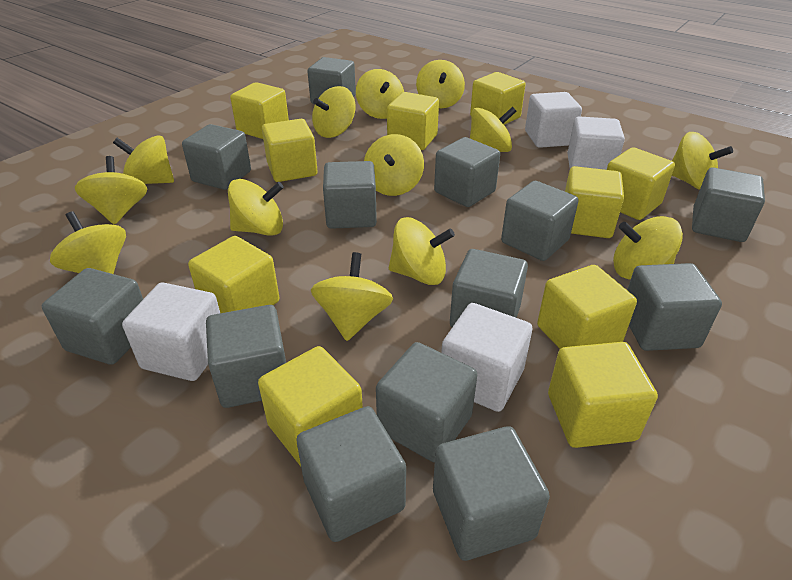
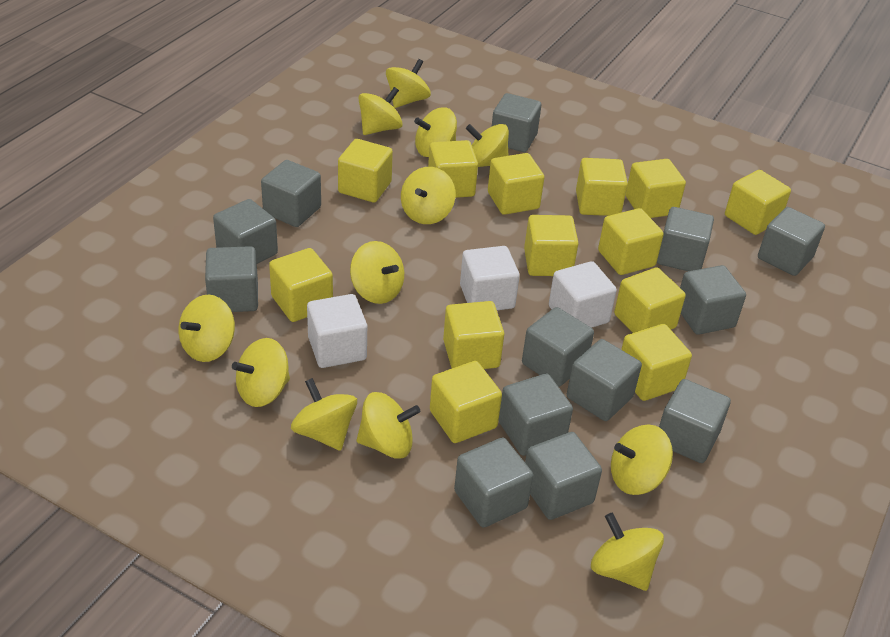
white cube: 4 -> 3
yellow cube: 10 -> 13
yellow spinning top: 13 -> 12

